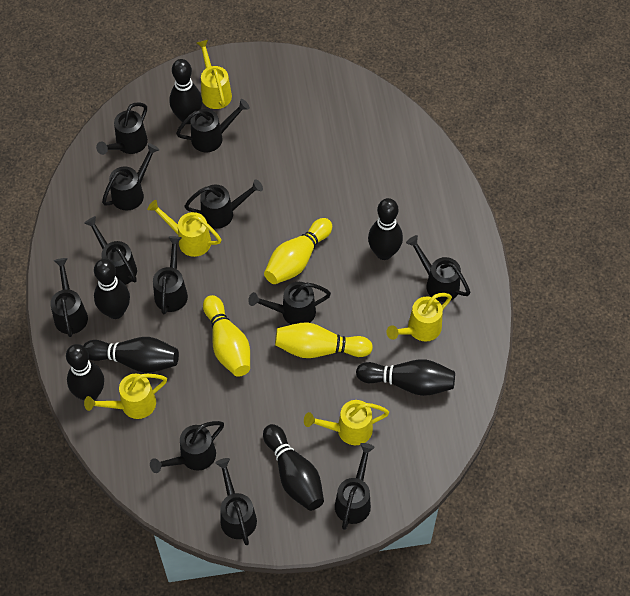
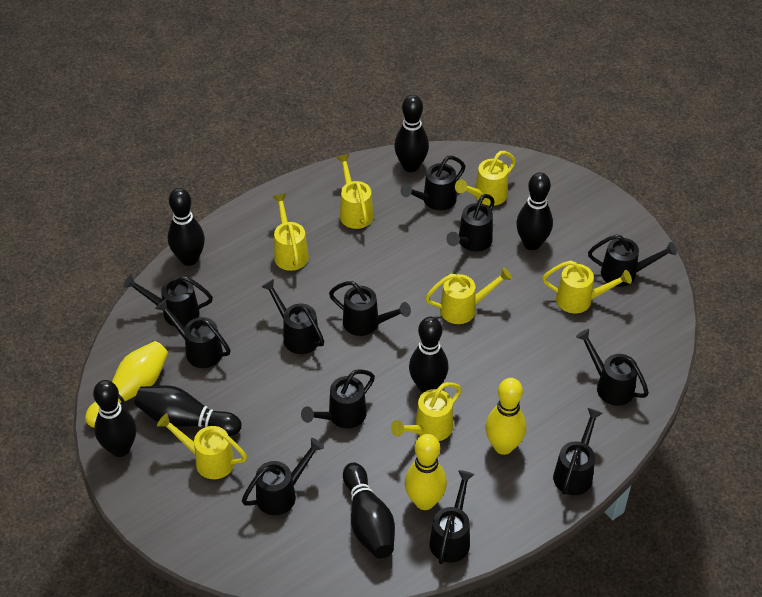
yellow watering can: 5 -> 7

